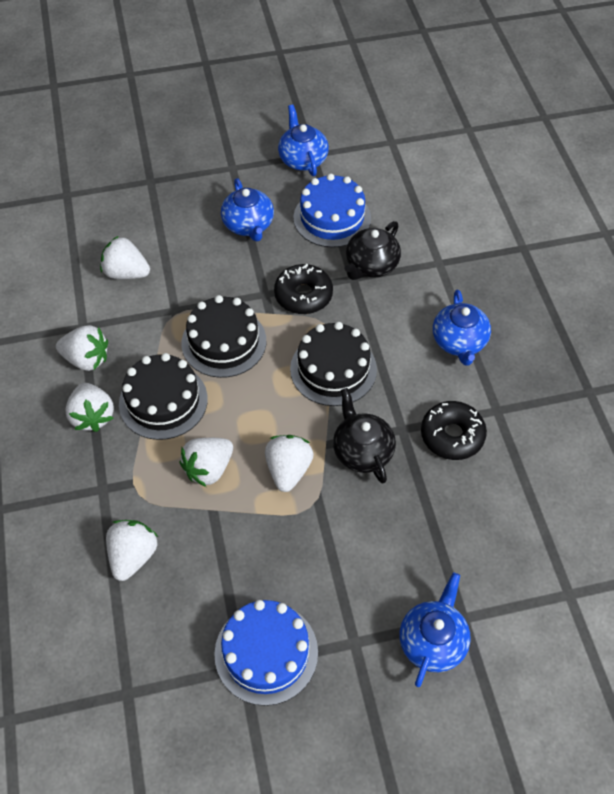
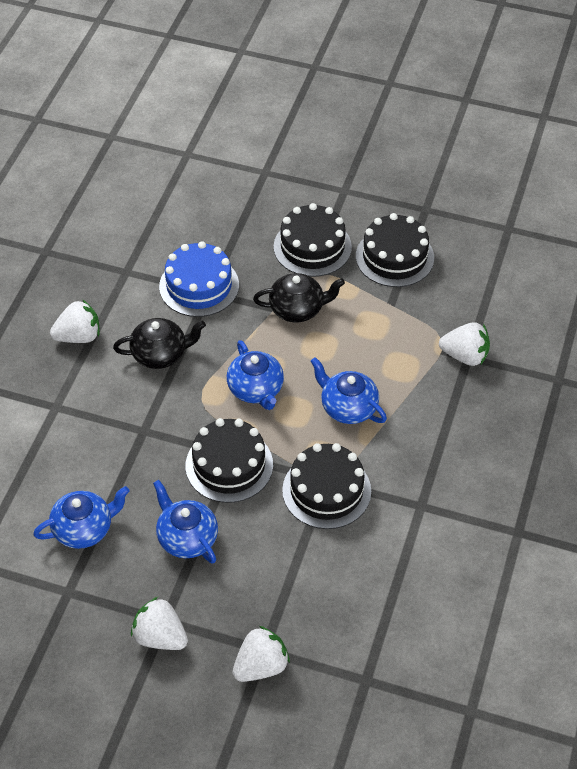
black cake: 3 -> 4
black donut: 2 -> 0
blue cake: 2 -> 1
white strawberry: 6 -> 4

